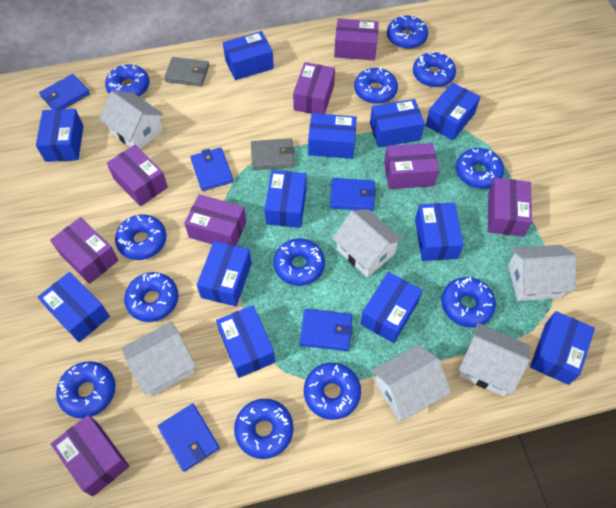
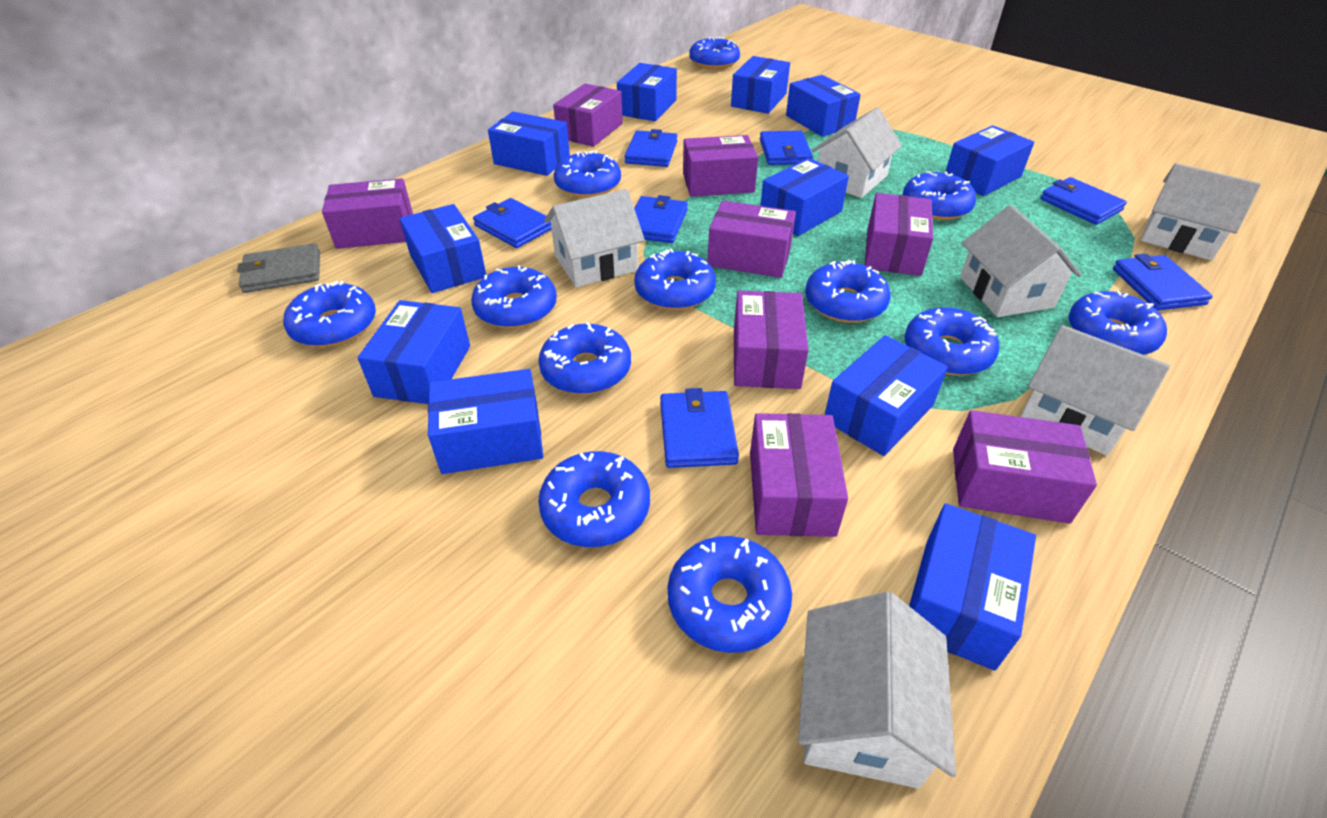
blue box: 12 -> 11
blue wallet: 5 -> 7
grey wallet: 2 -> 1

